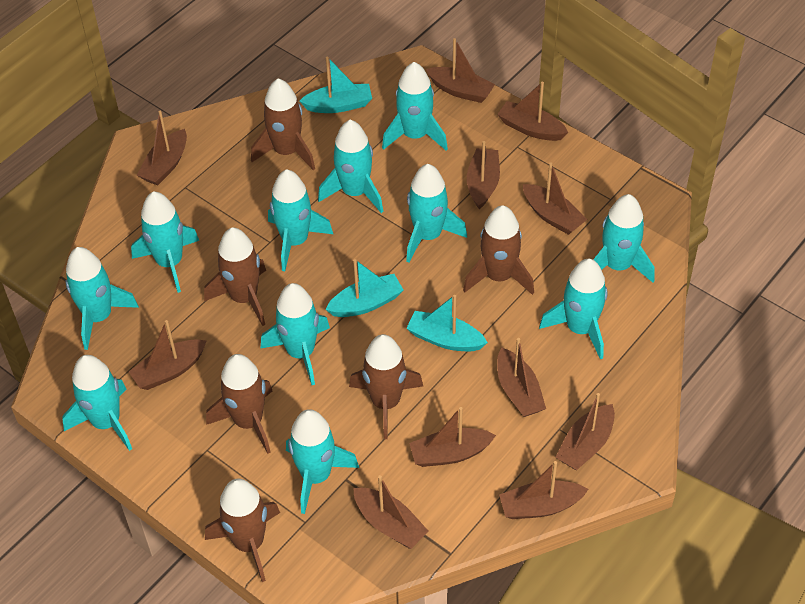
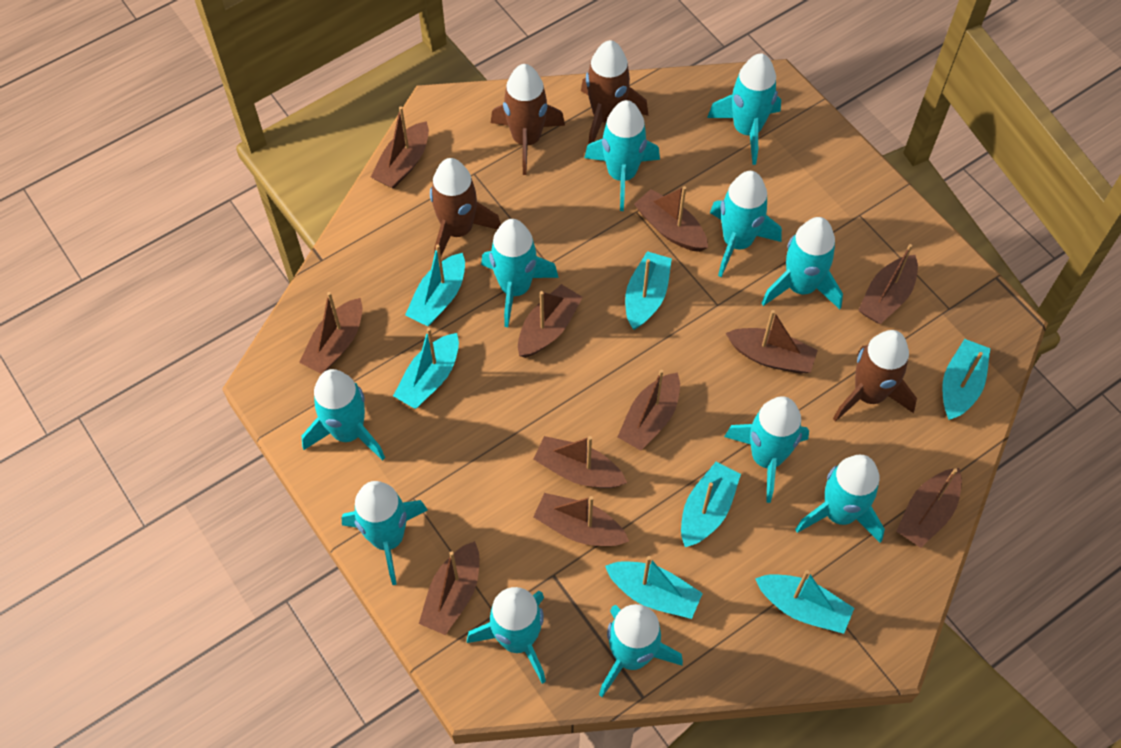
brown rocket: 6 -> 4
turquoise boat: 3 -> 7

